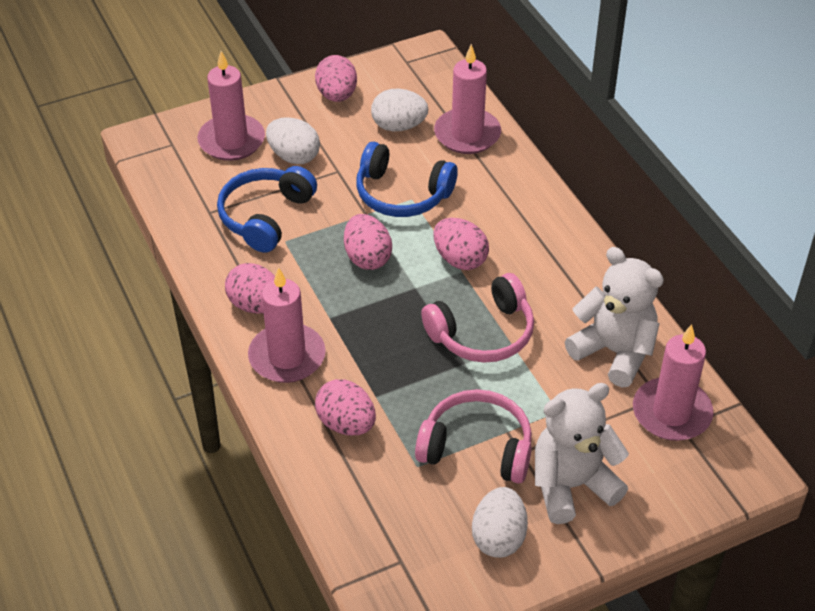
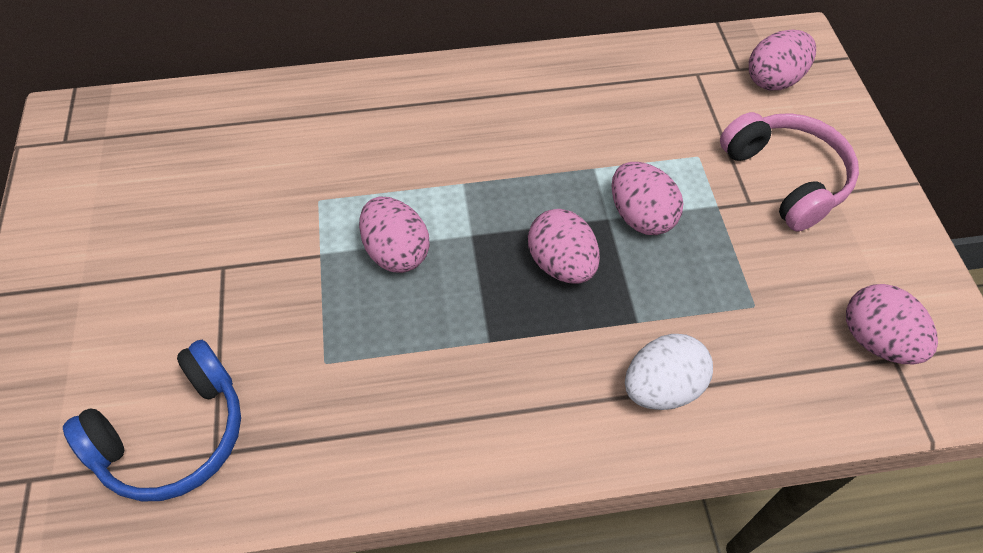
blue headphones: 2 -> 1
pink candle: 4 -> 0
pink headphones: 2 -> 1
white egg: 3 -> 1
white teddy bear: 2 -> 0

